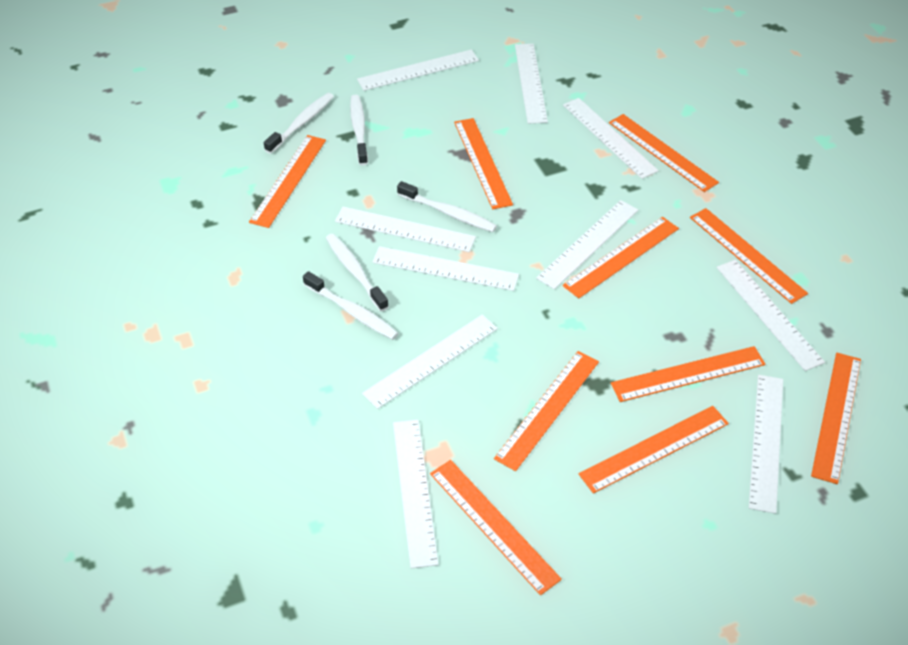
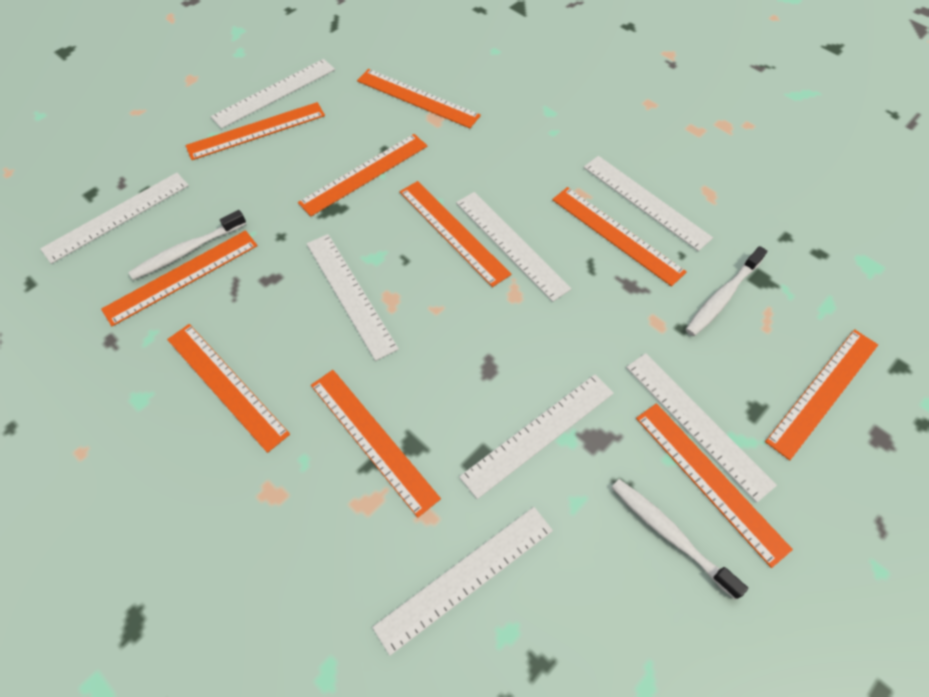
white ruler: 10 -> 8
white toothbrush: 5 -> 3

